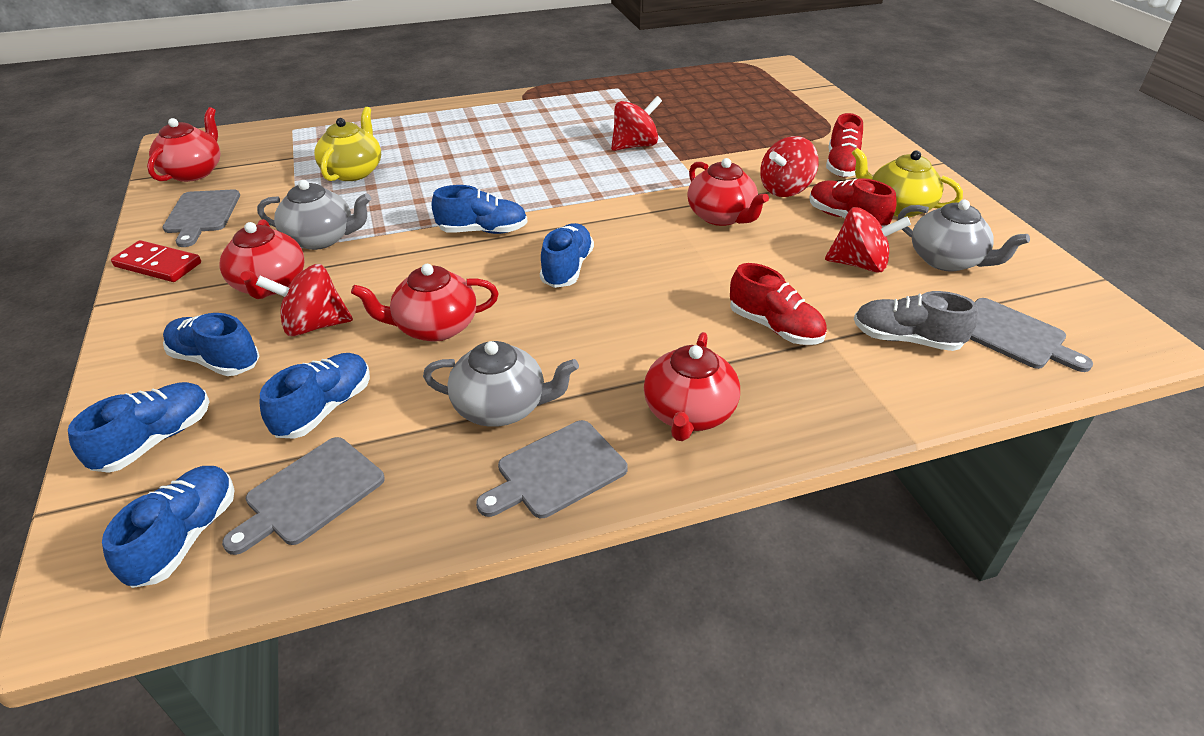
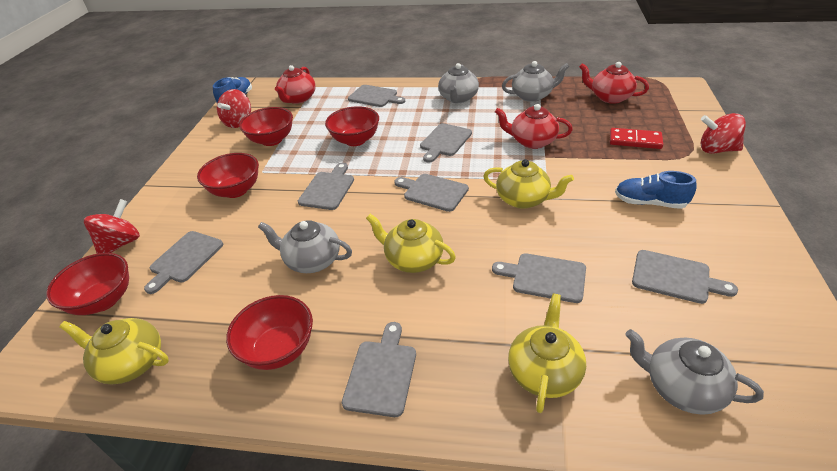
blue shoe: 6 -> 2
grey cutting board: 4 -> 8
grey shoe: 1 -> 0
grey teapot: 3 -> 4
red bowl: 0 -> 5
red shoe: 3 -> 0
red spinning top: 4 -> 3
red teapot: 5 -> 3
yellow teapot: 2 -> 4

